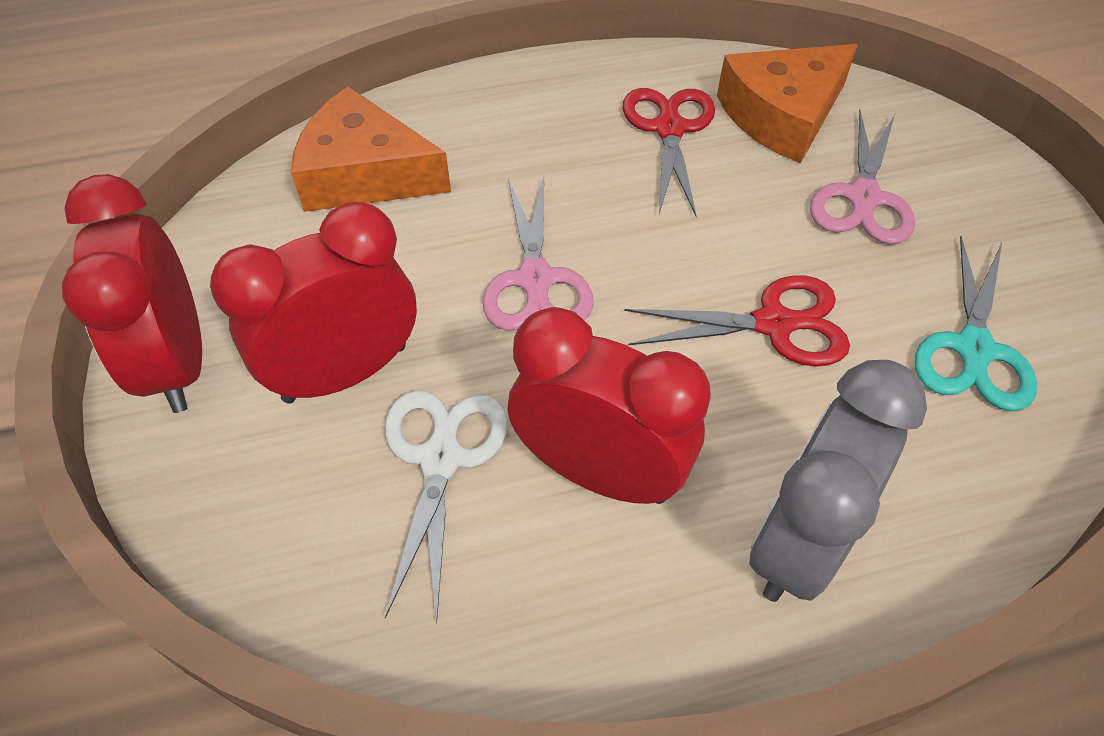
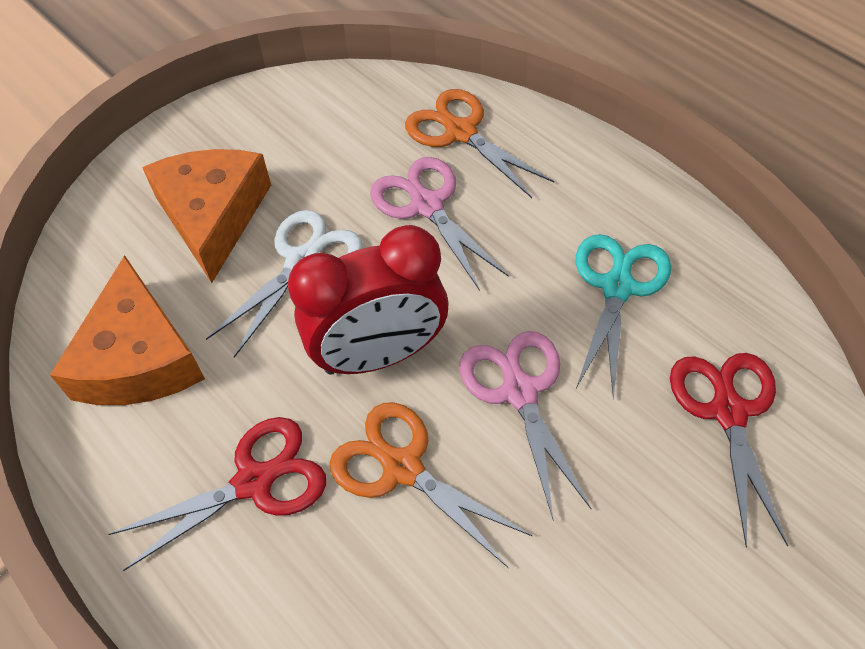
grey clock: 1 -> 0
orange scissors: 0 -> 2
red clock: 3 -> 1

